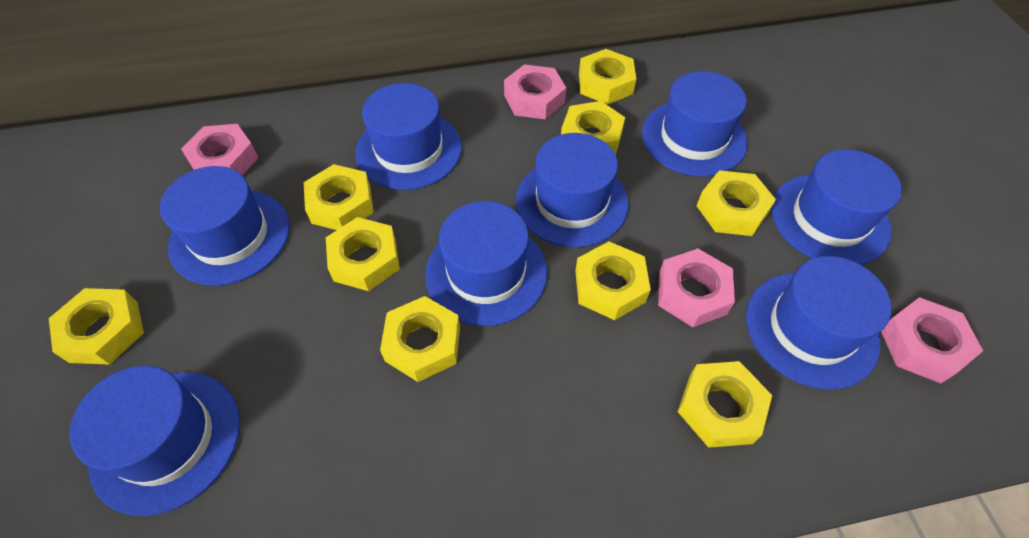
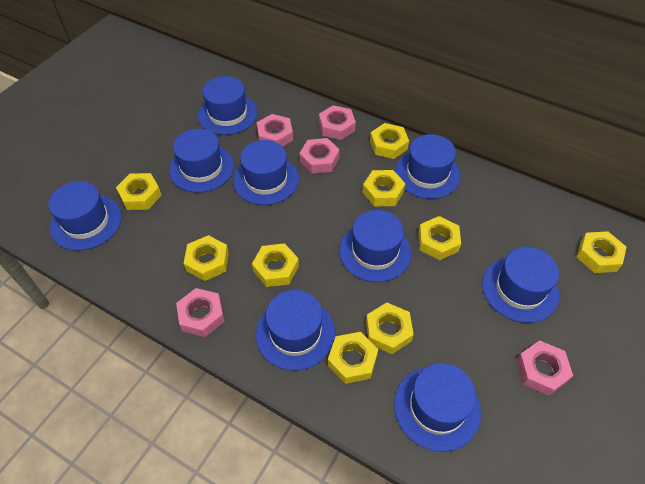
blue hat: 8 -> 9
pink nut: 4 -> 5

